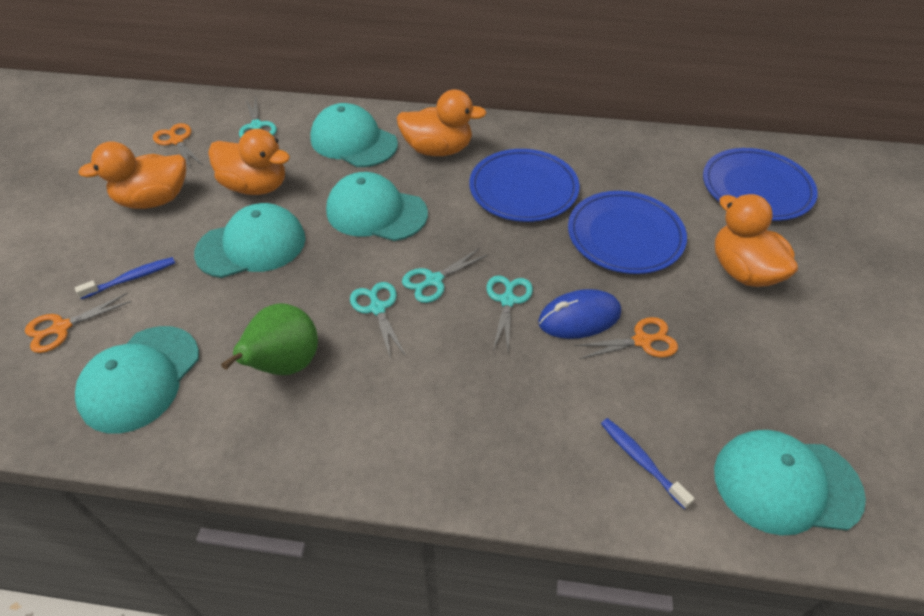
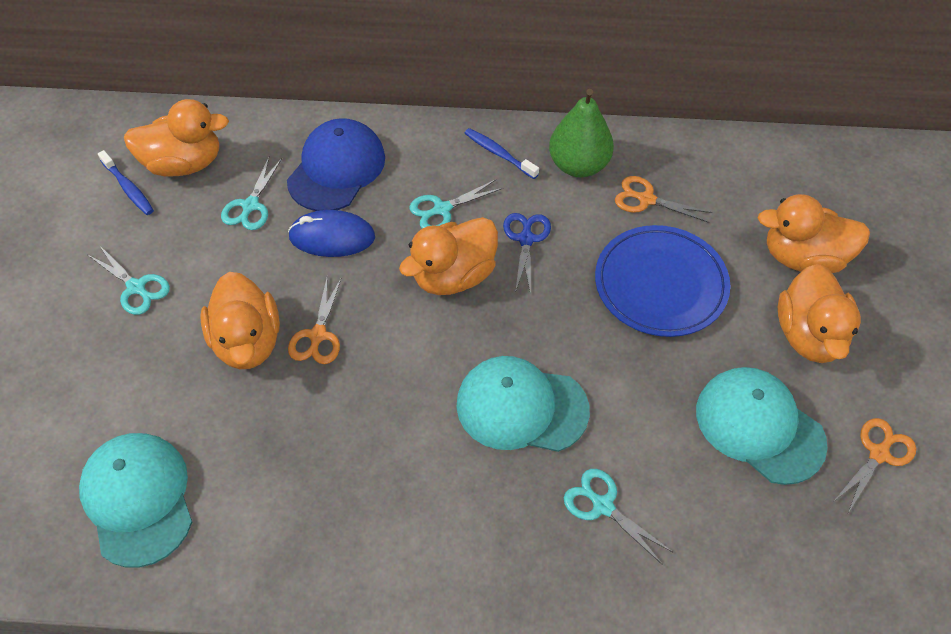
blue cap: 0 -> 1
blue plate: 3 -> 1
blue scissors: 0 -> 1
orange duck: 4 -> 5
turquoise cap: 5 -> 3

